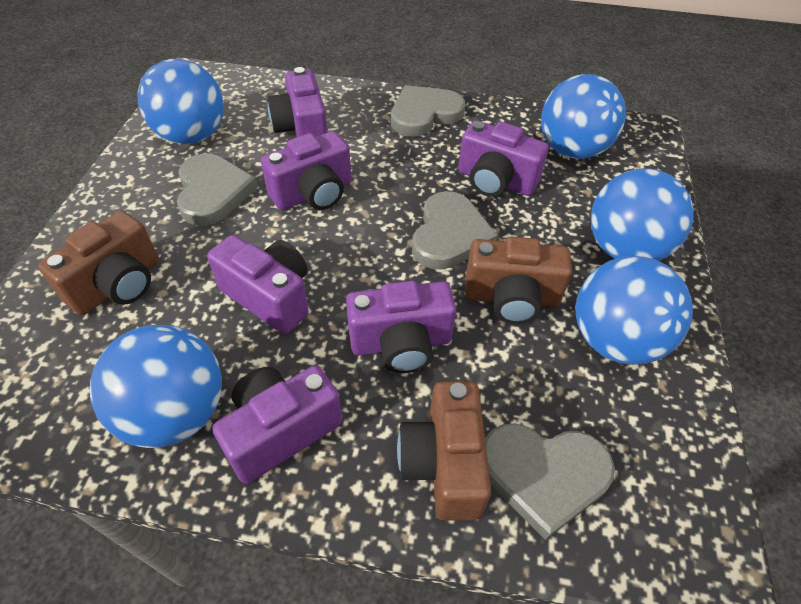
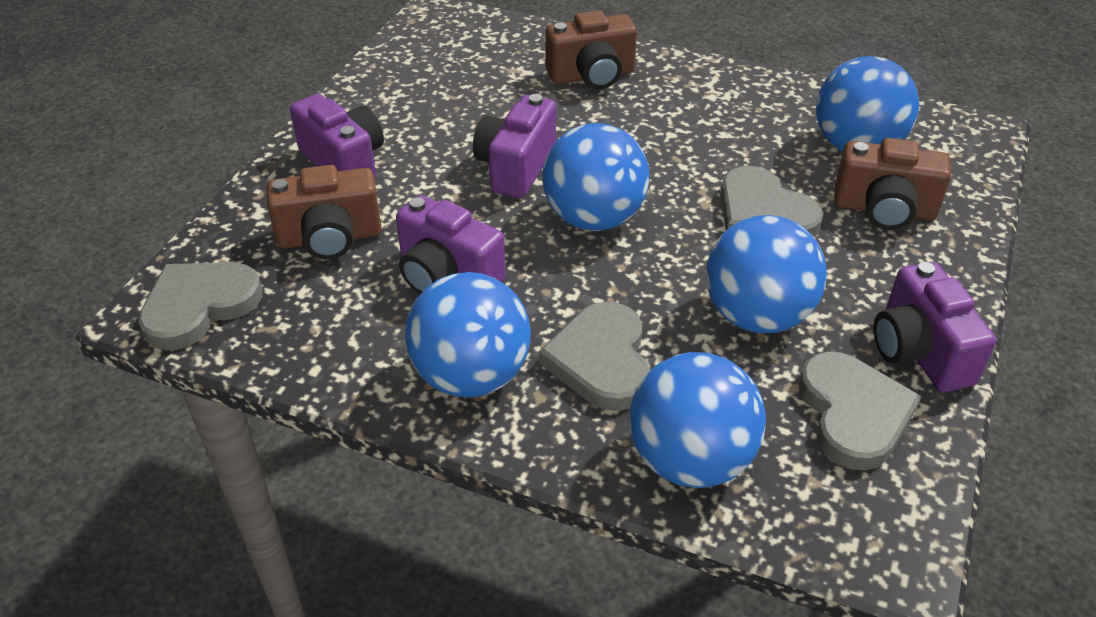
purple camera: 6 -> 4

